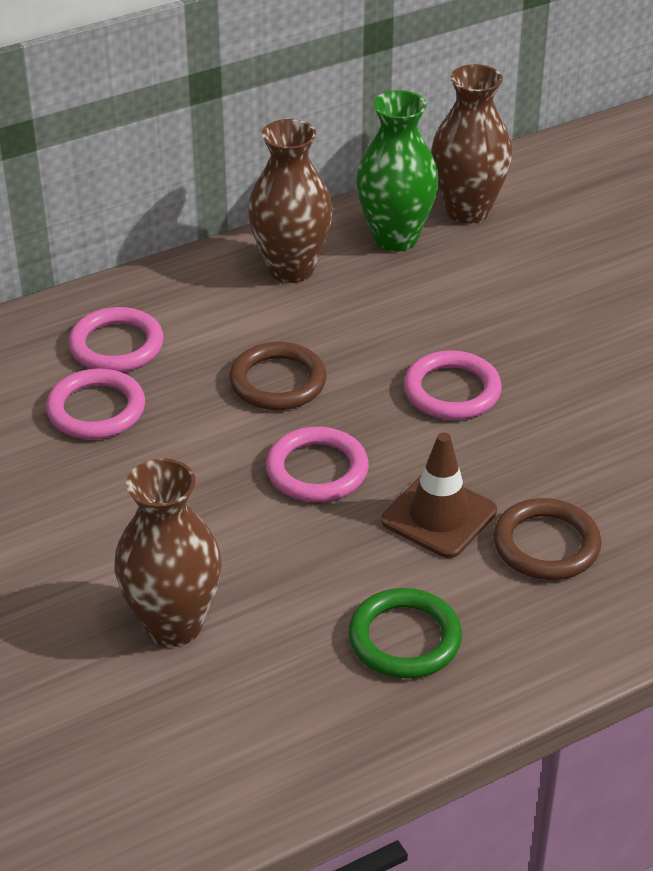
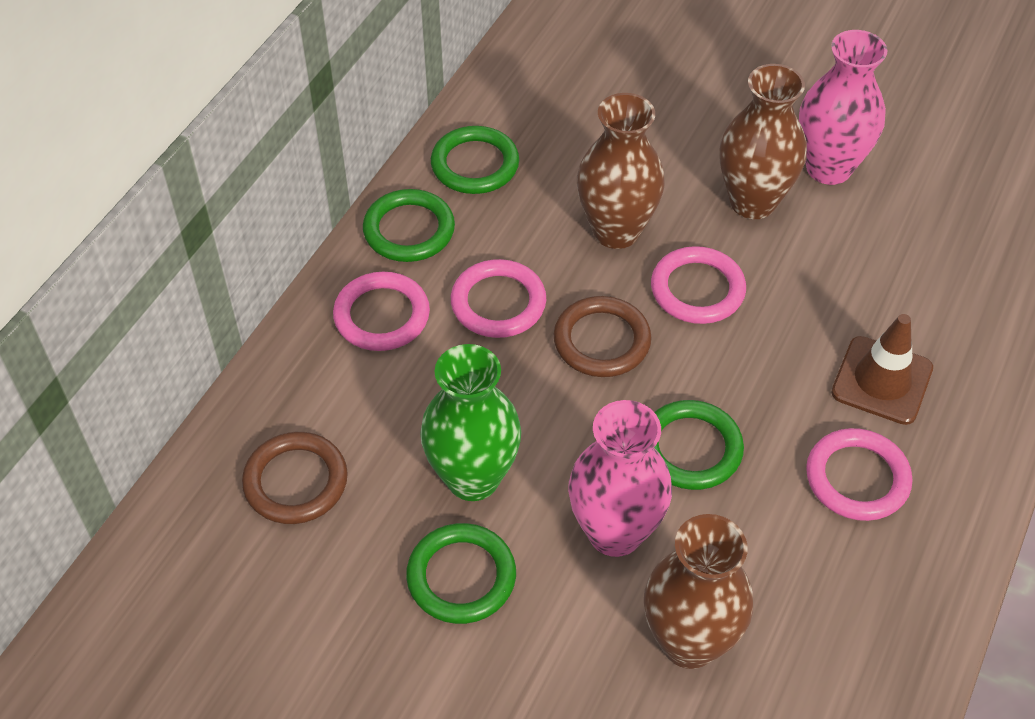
green ring: 1 -> 4
pink vase: 0 -> 2

